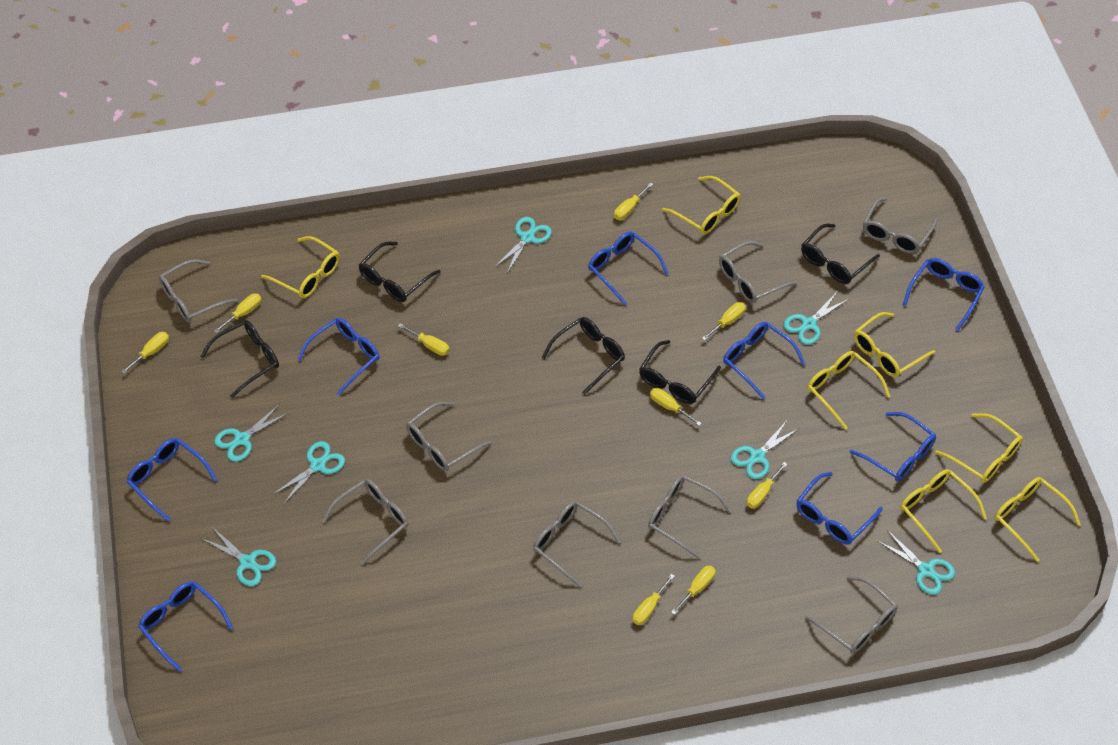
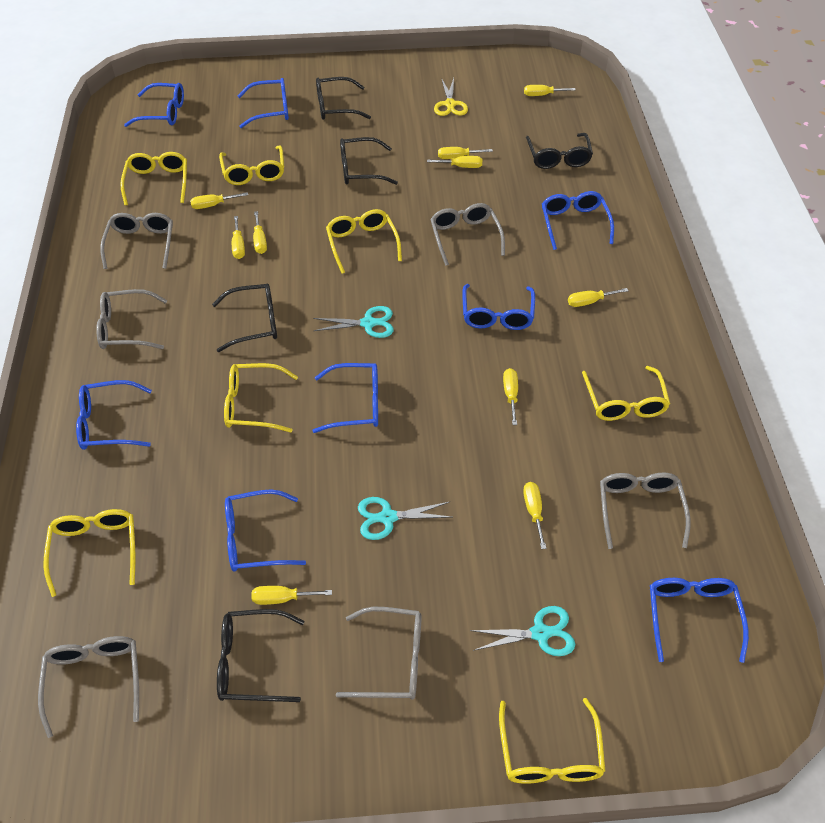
grey glasses: 8 -> 6
turquoise scissors: 7 -> 3
yellow scissors: 0 -> 1
yellow screwdriver: 9 -> 10

